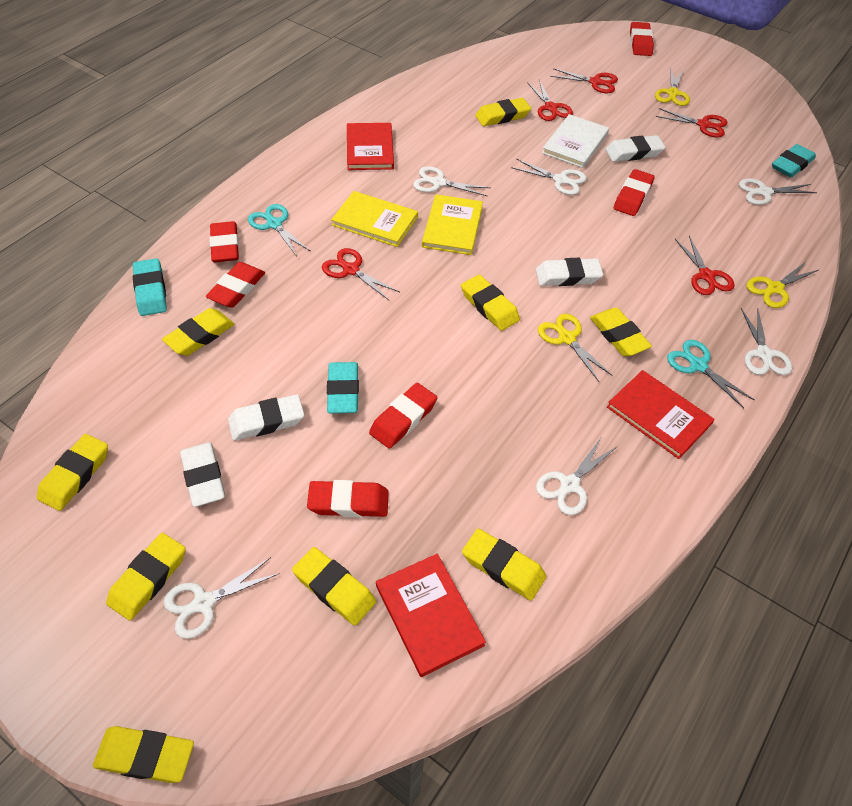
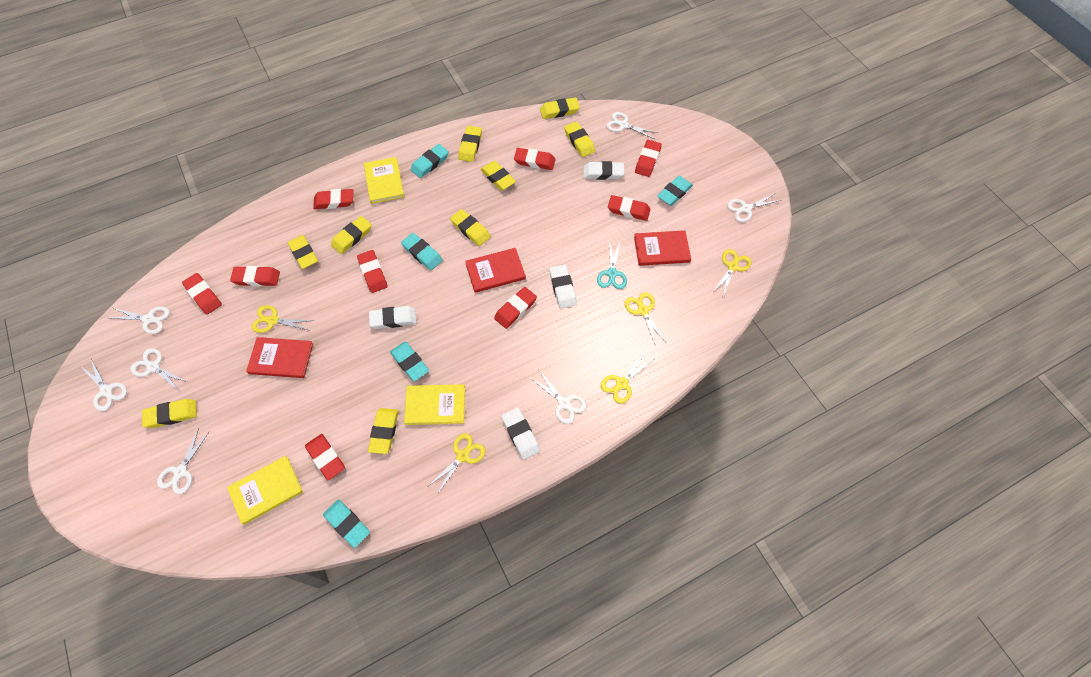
red eraser: 6 -> 9
red scissors: 5 -> 0
turquoise eraser: 3 -> 5
turquoise scissors: 2 -> 1
white book: 1 -> 0
white scissors: 6 -> 7
yellow book: 2 -> 3
yellow scissors: 3 -> 5

